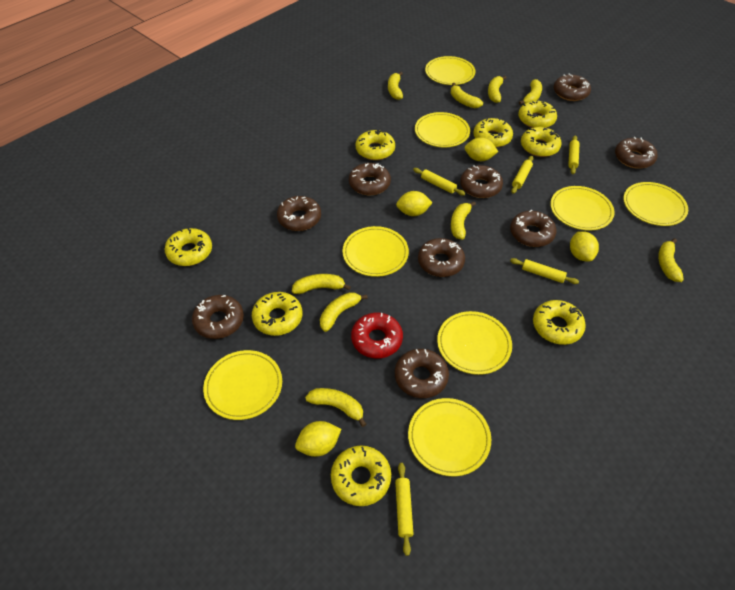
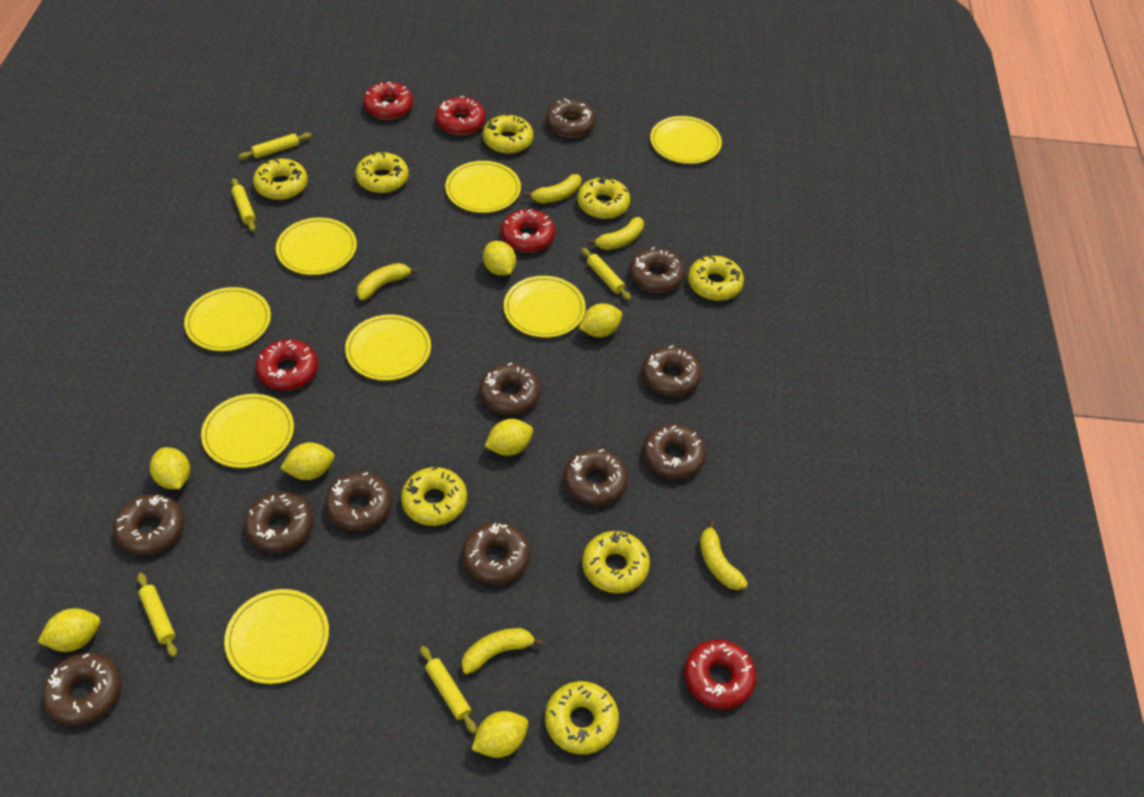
brown donut: 9 -> 11
red donut: 1 -> 5
yellow banana: 9 -> 5
yellow lemon: 4 -> 7

